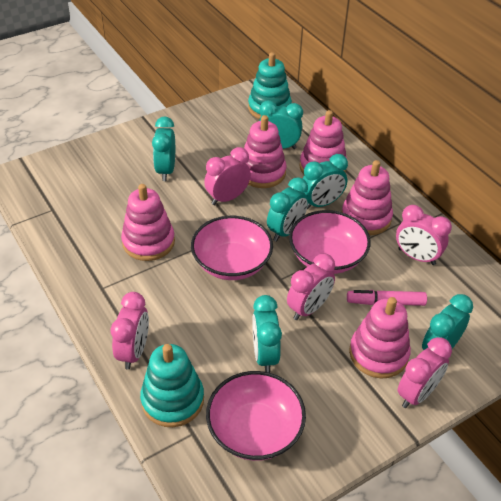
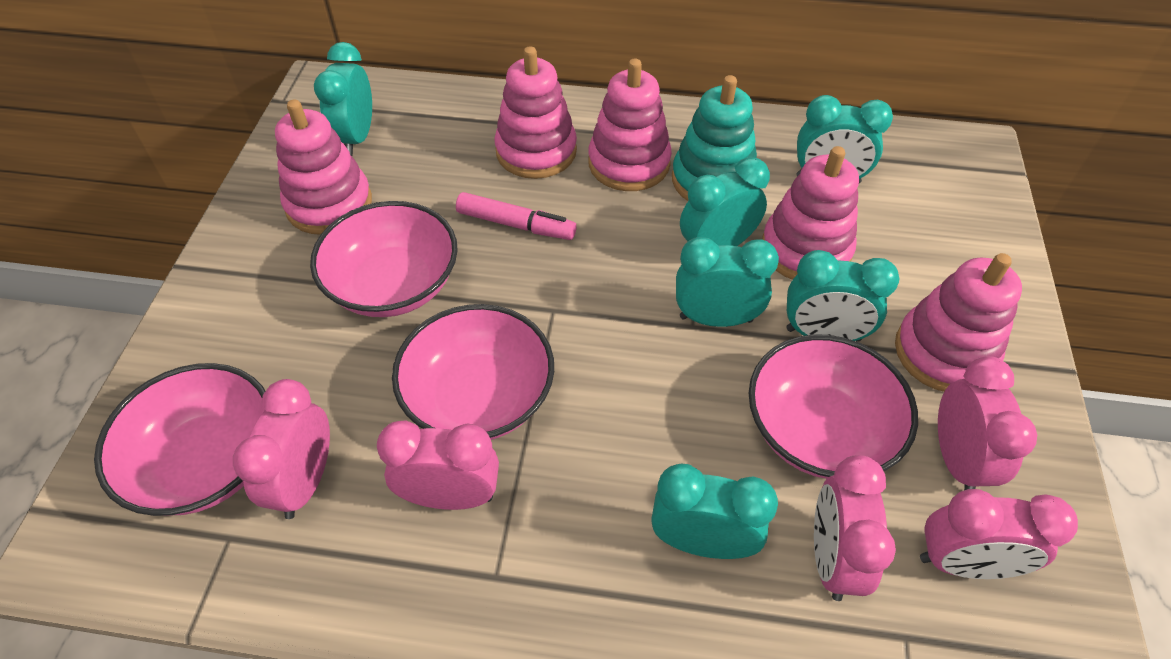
pink bowl: 3 -> 4
turquoise stacking toy: 2 -> 1

